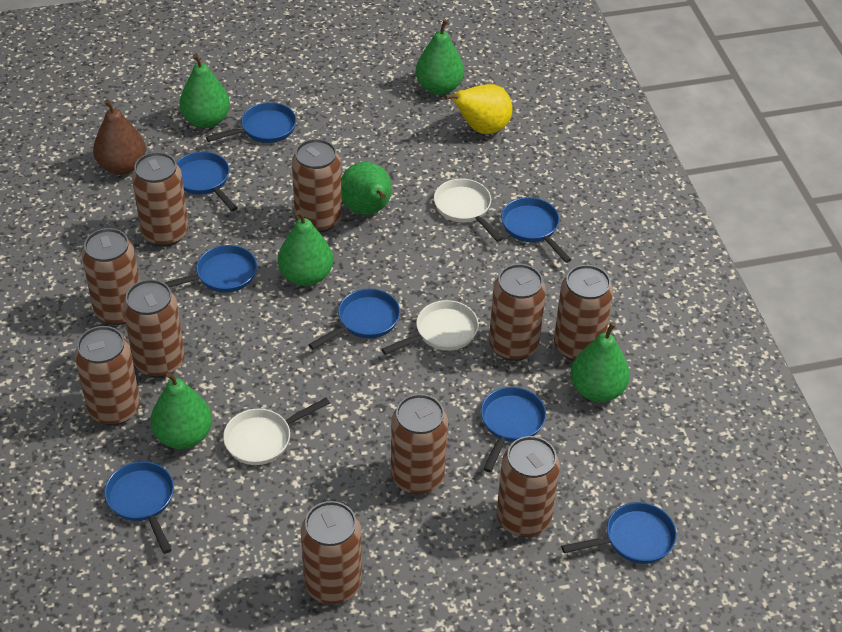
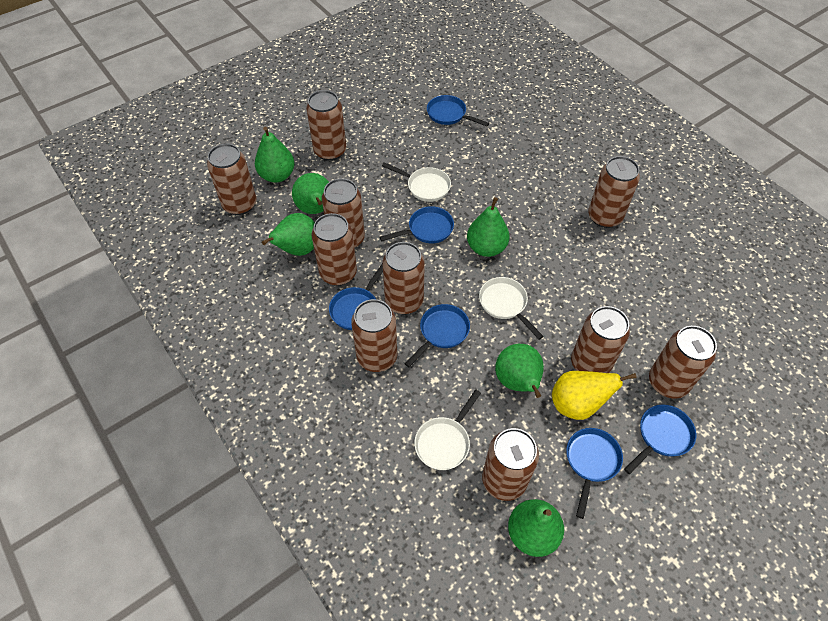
blue pan: 8 -> 6
brown pear: 1 -> 0

